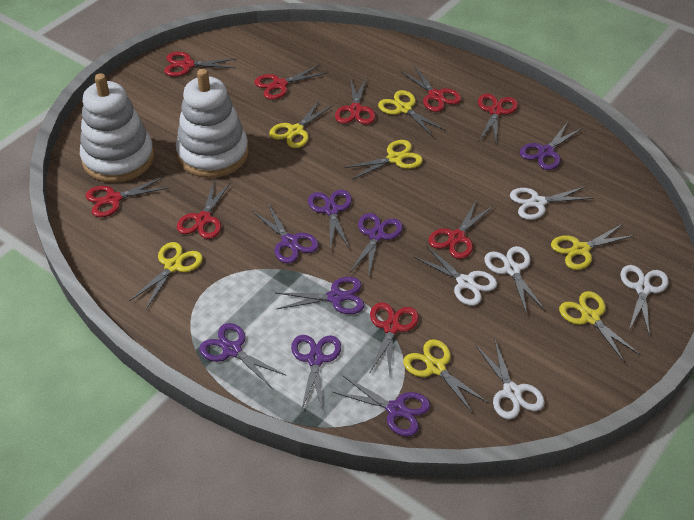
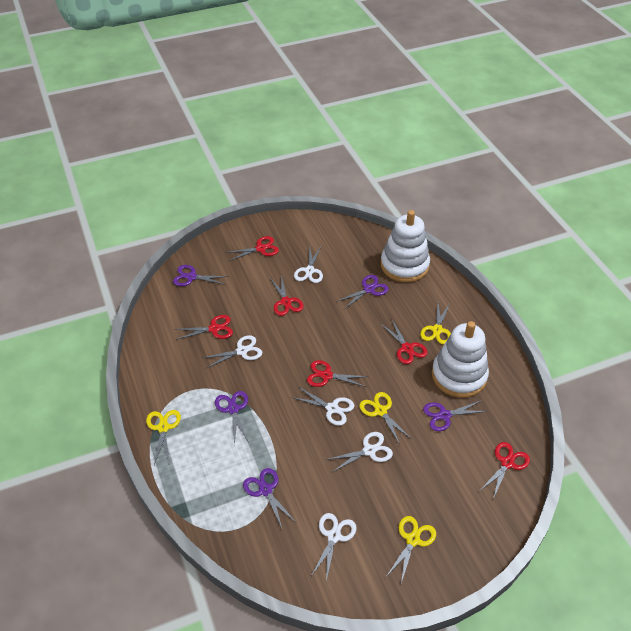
purple scissors: 8 -> 5
red scissors: 9 -> 6
yellow scissors: 7 -> 4

